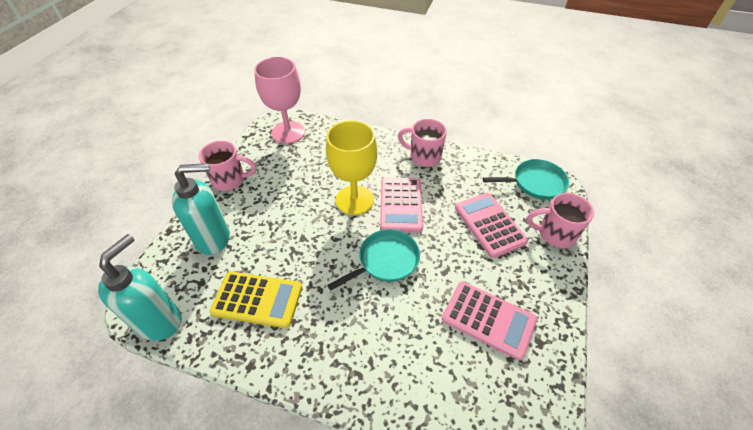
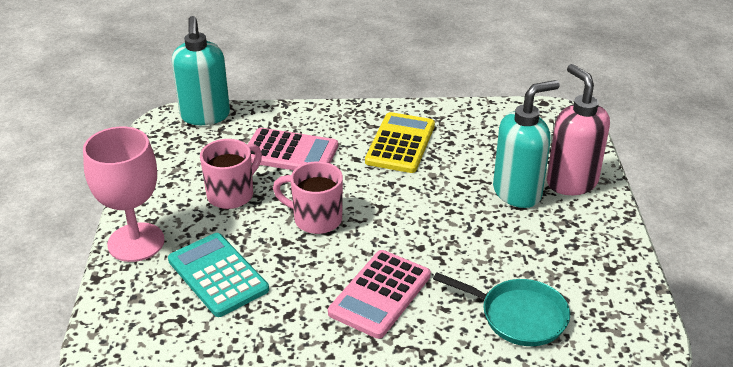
pink calculator: 3 -> 2
pink mug: 3 -> 2
pink soap dispenser: 0 -> 1
turquoise calculator: 0 -> 1
turquoise pan: 2 -> 1
yellow goblet: 1 -> 0

